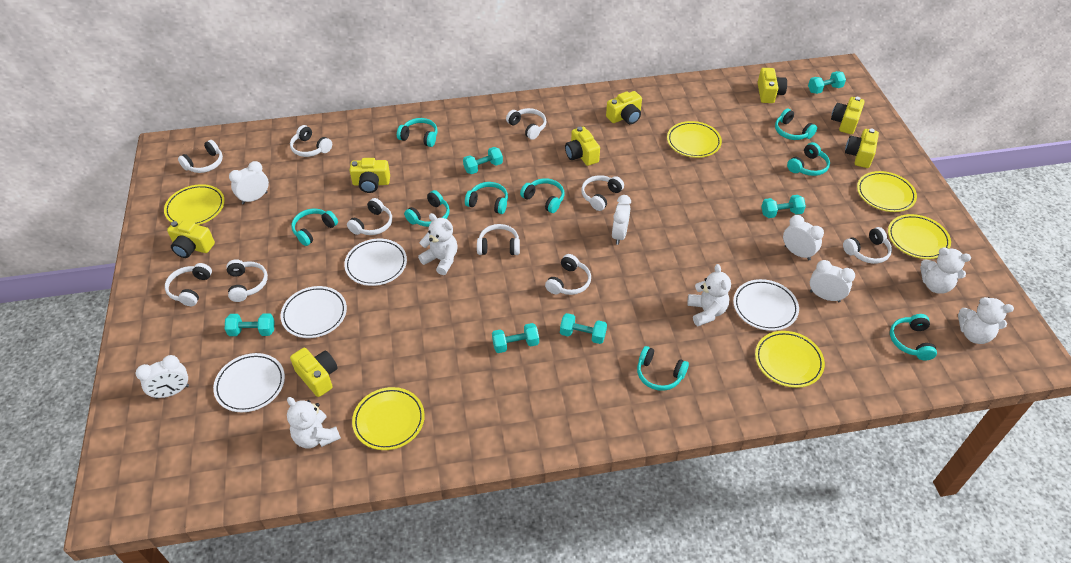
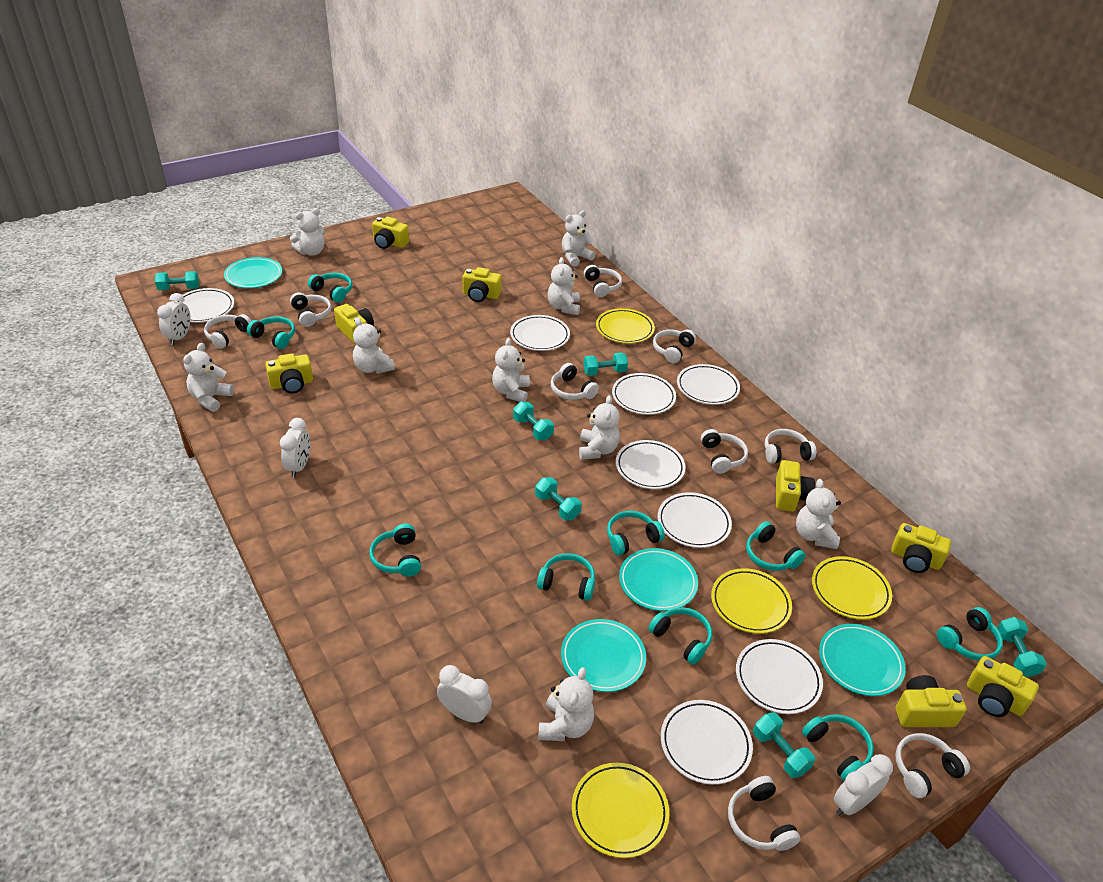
turquoise plate: 0 -> 4
white clock: 5 -> 4
white headphones: 10 -> 9
white plate: 4 -> 8
white teddy bear: 5 -> 9
yellow plate: 6 -> 4

